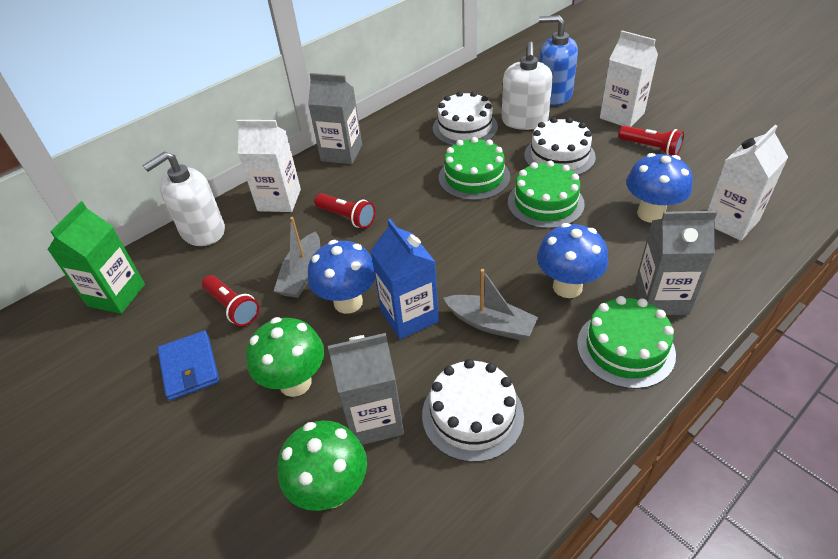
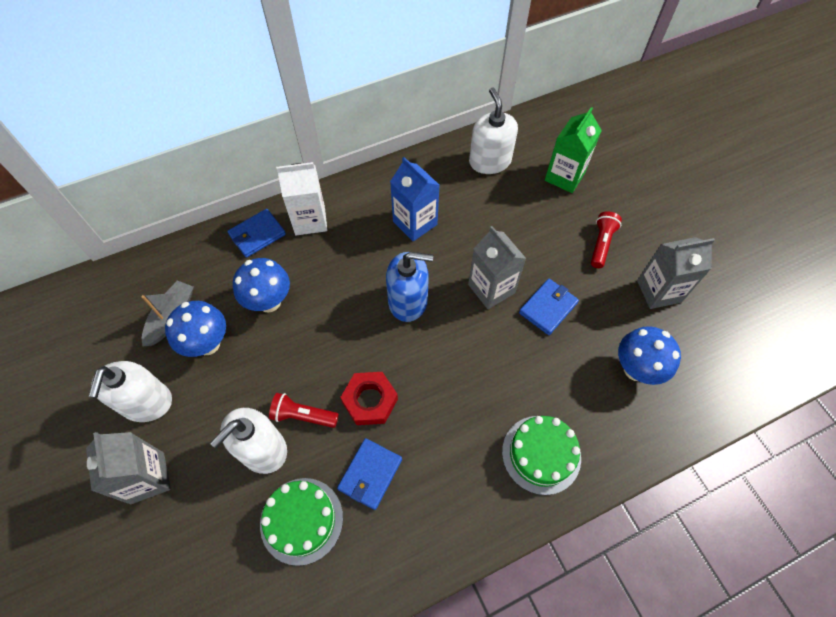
blue wallet: 1 -> 3
green cake: 3 -> 2
green mushroom: 2 -> 0
grey boat: 2 -> 1
red flashlight: 3 -> 2
red nut: 0 -> 1
white cake: 3 -> 0
white carton: 3 -> 1
white soap dispenser: 2 -> 3

